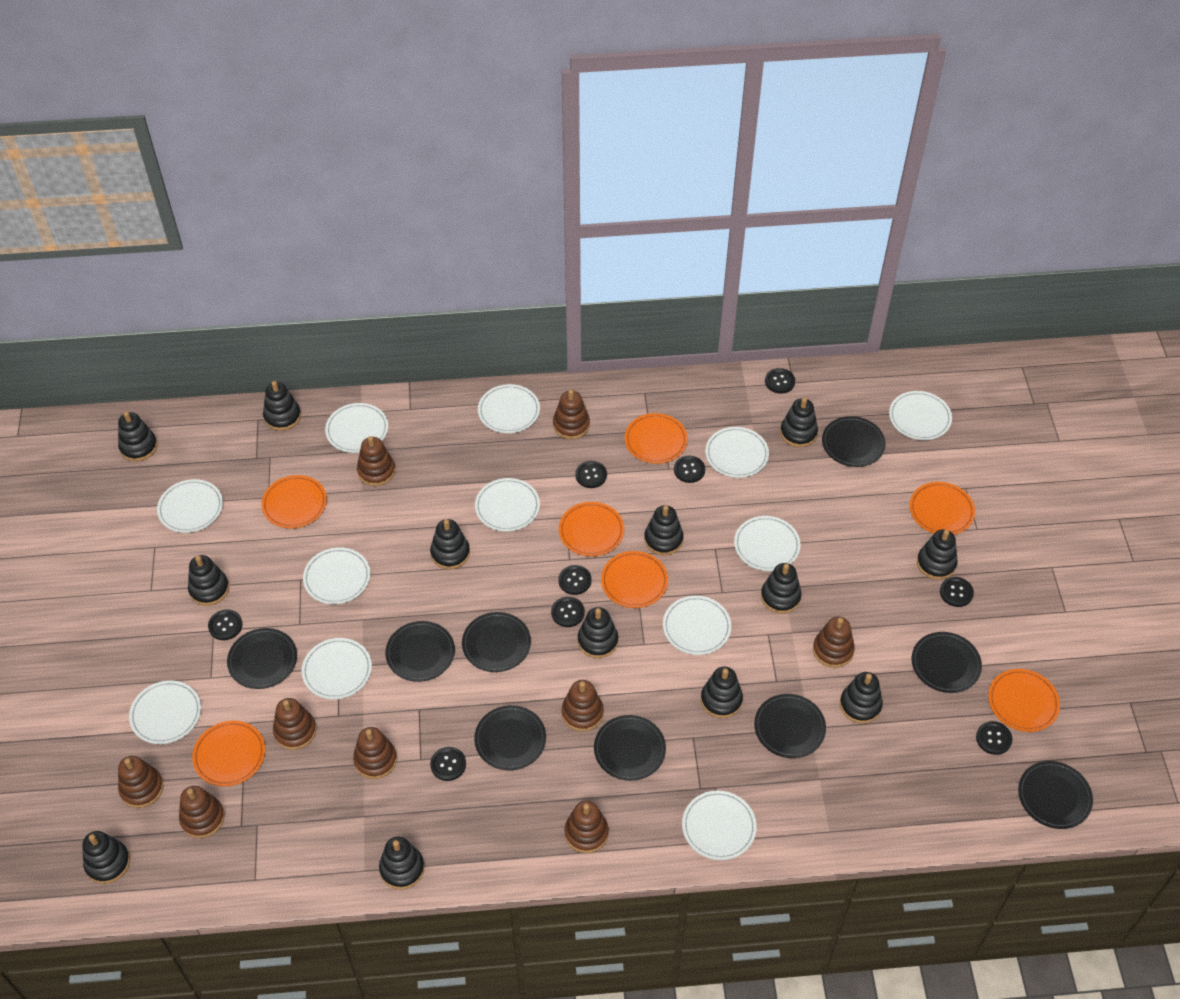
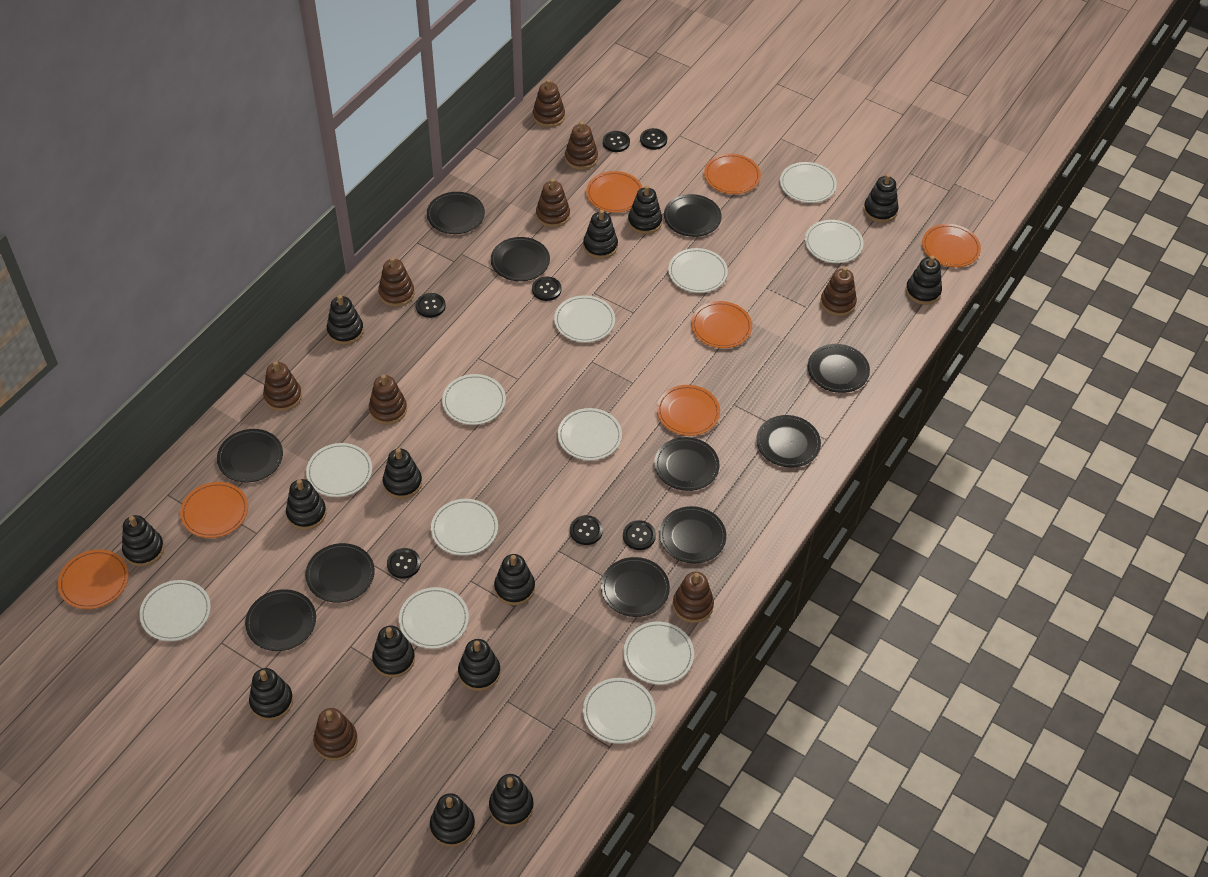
black button: 9 -> 7
black plate: 9 -> 11
black stacking toy: 13 -> 14

